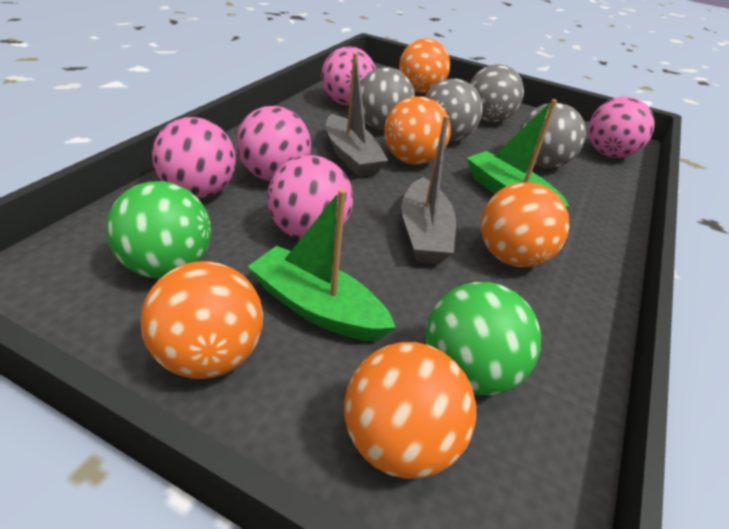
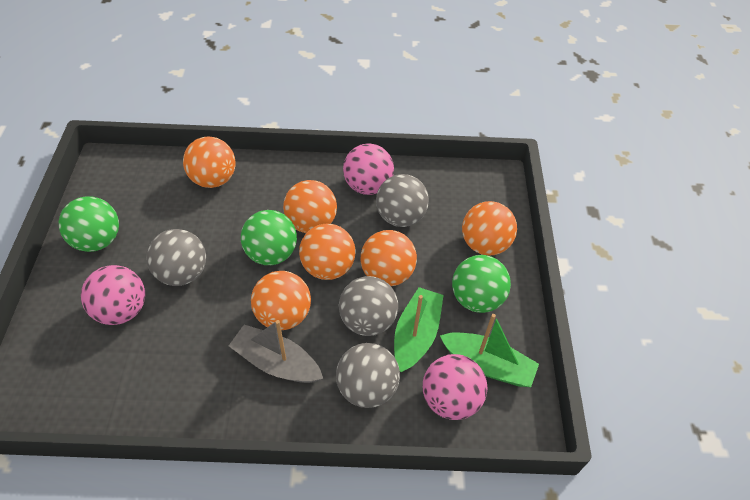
green ball: 2 -> 3
grey boat: 2 -> 1
orange ball: 5 -> 6
pink ball: 5 -> 3

